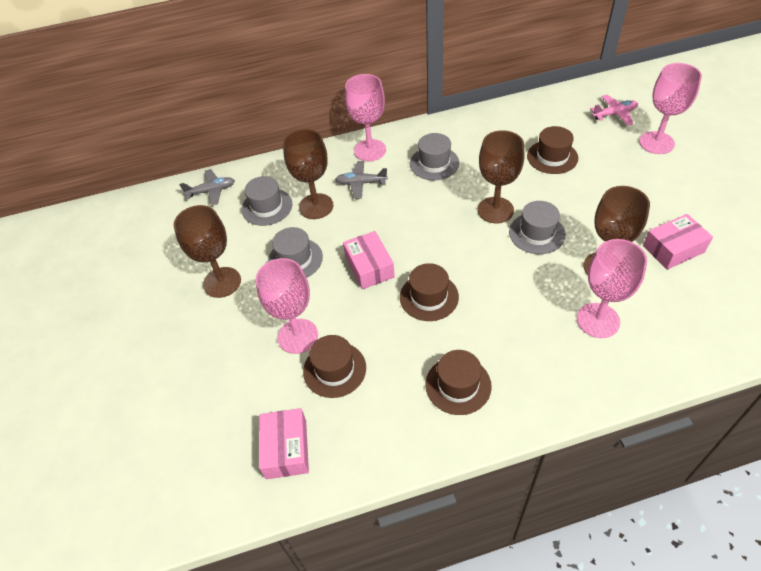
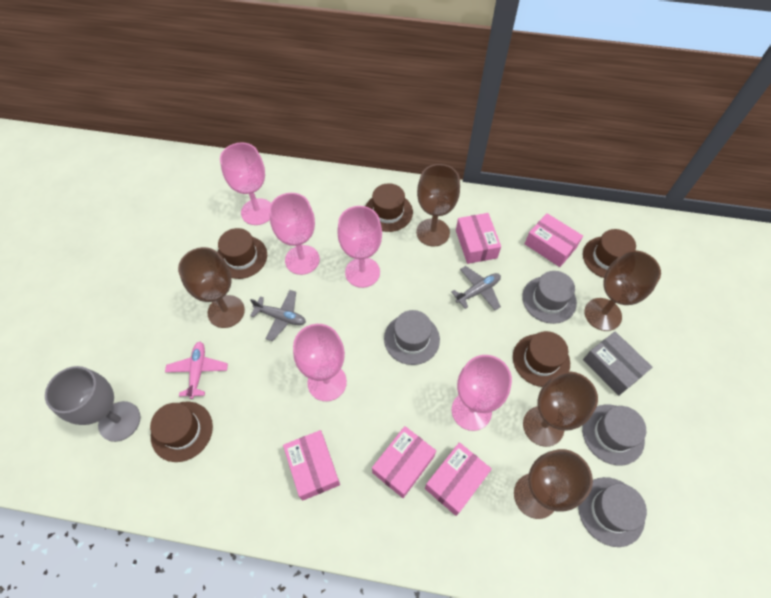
brown goblet: 4 -> 5
brown hat: 4 -> 5
grey box: 0 -> 1
grey goblet: 0 -> 1
pink box: 3 -> 5
pink goblet: 4 -> 5

